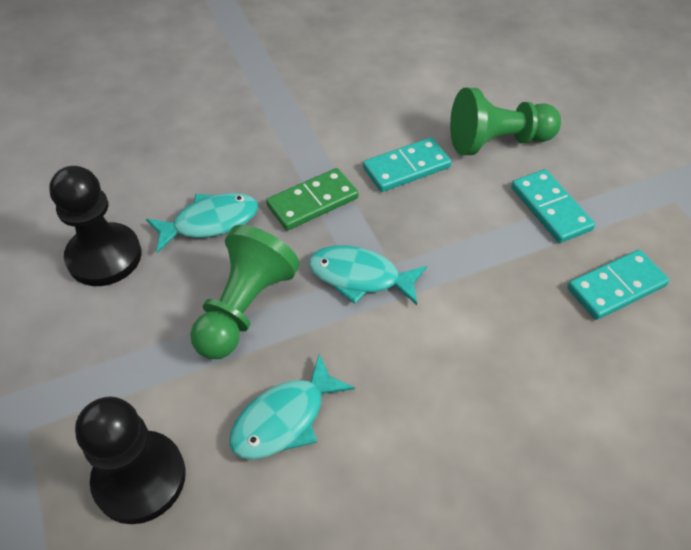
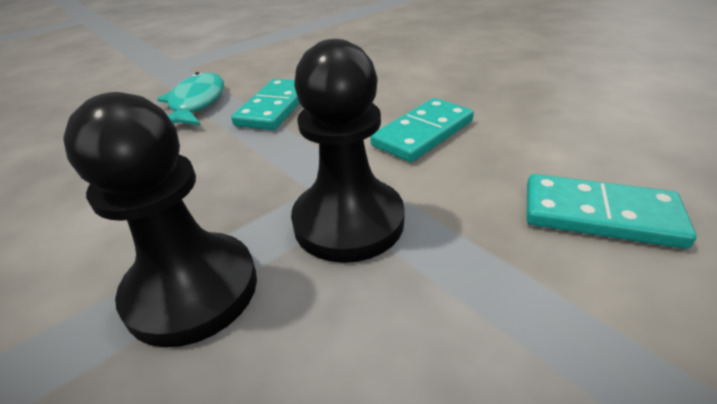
green domino: 1 -> 0
green pawn: 2 -> 0
turquoise fish: 3 -> 1

